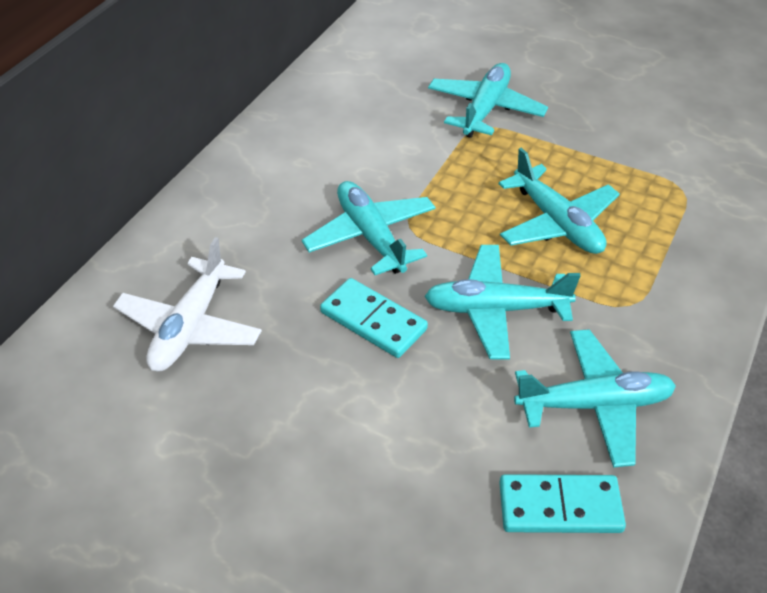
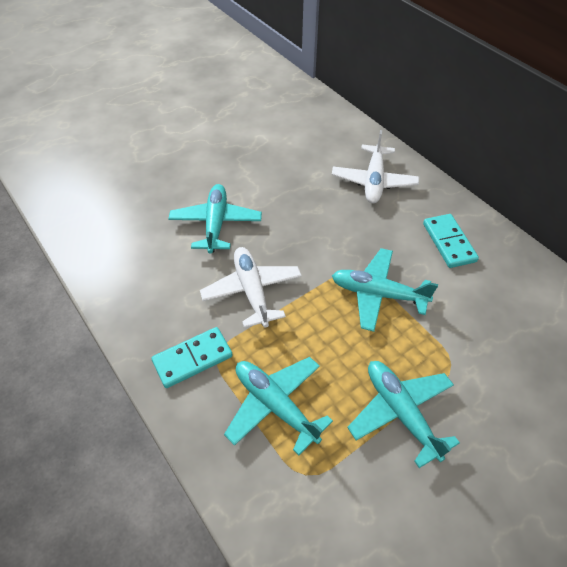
turquoise plane: 5 -> 4
white plane: 1 -> 2

